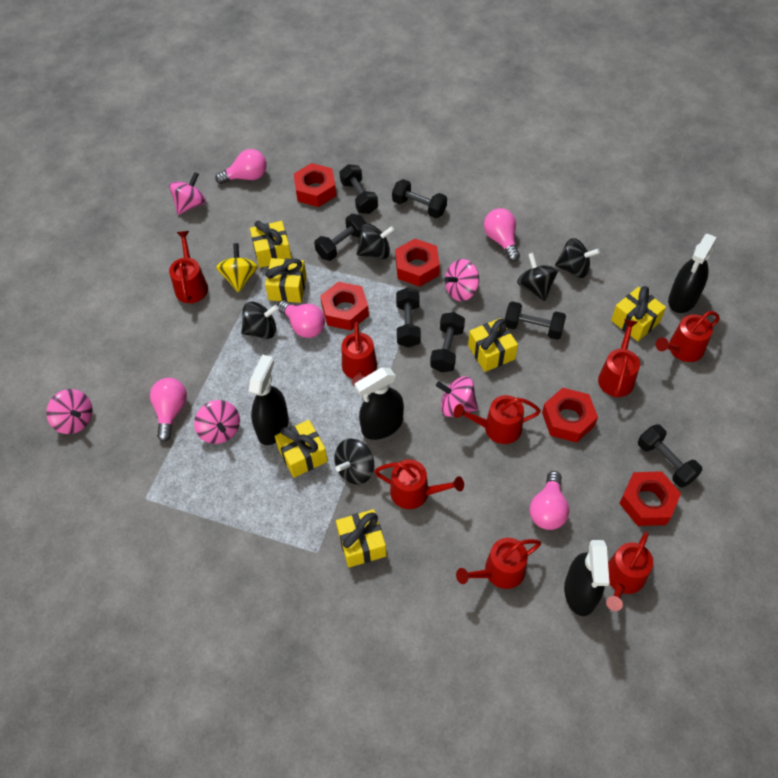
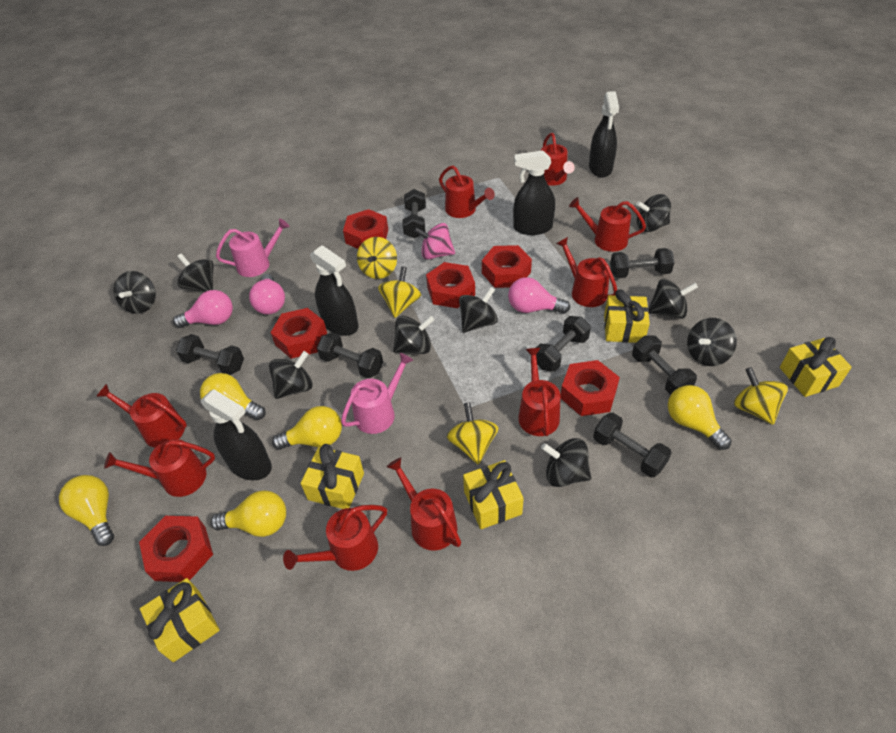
black spinning top: 5 -> 9
pink light bulb: 5 -> 3
pink spinning top: 5 -> 1
pink watering can: 0 -> 2
red nut: 5 -> 6
red watering can: 8 -> 9
yellow gift: 6 -> 5
yellow light bulb: 0 -> 5
yellow spinning top: 1 -> 4

